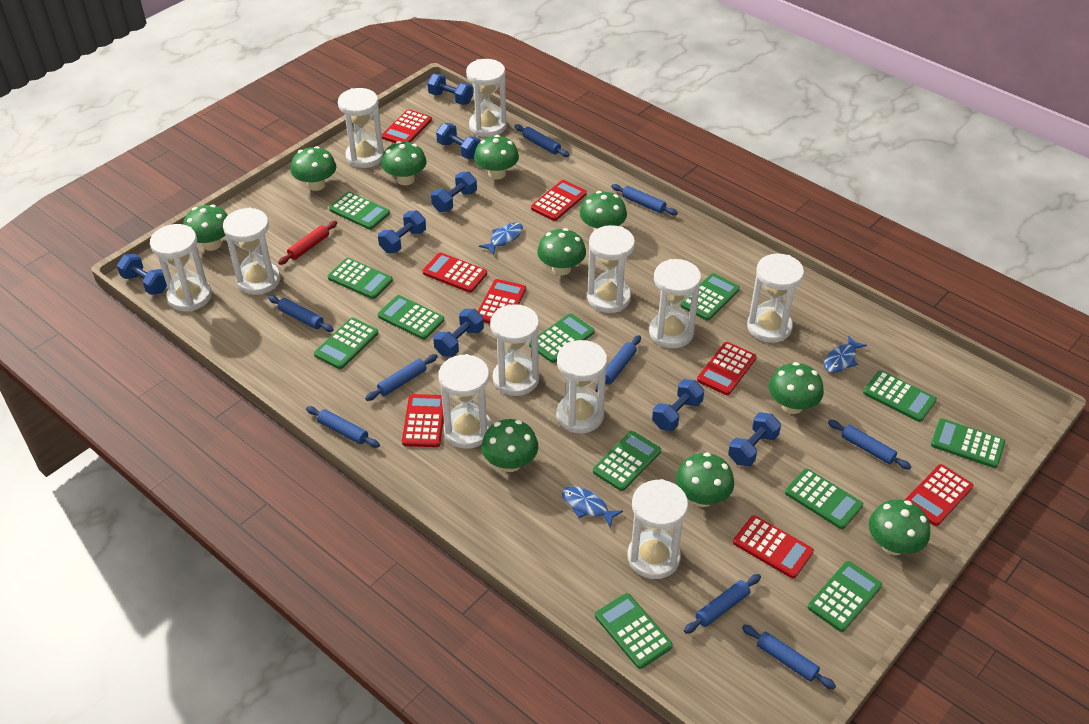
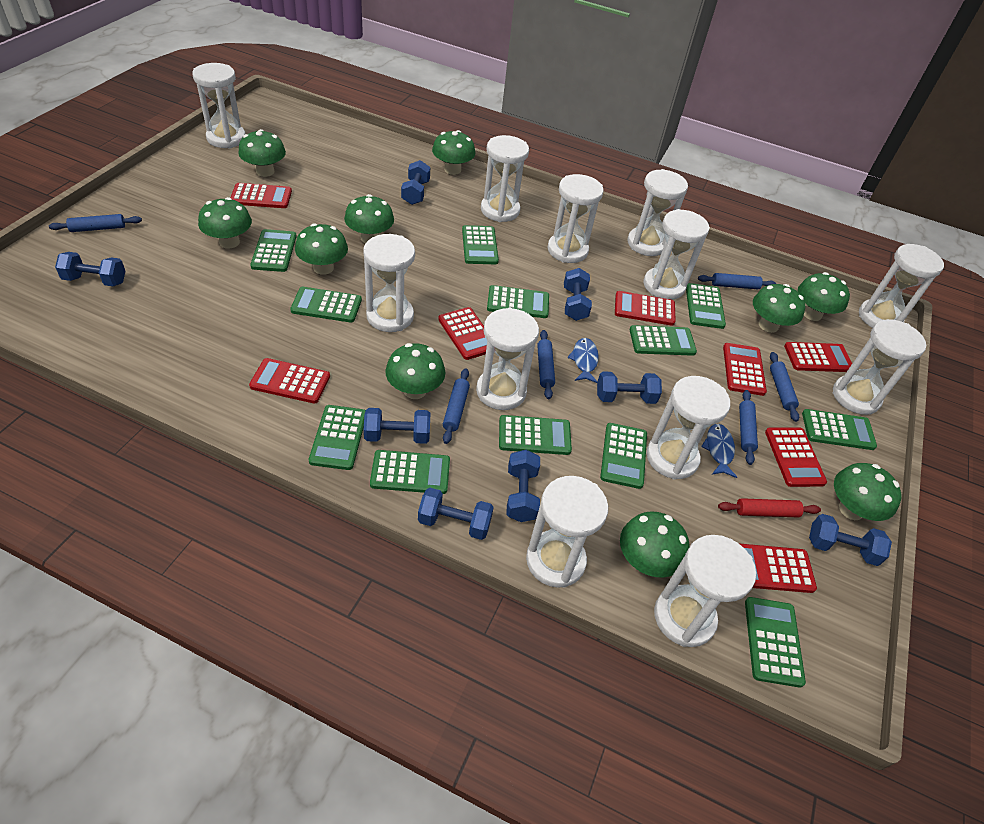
blue fish: 3 -> 2
blue rolling pin: 9 -> 6
white hourglass: 11 -> 12

